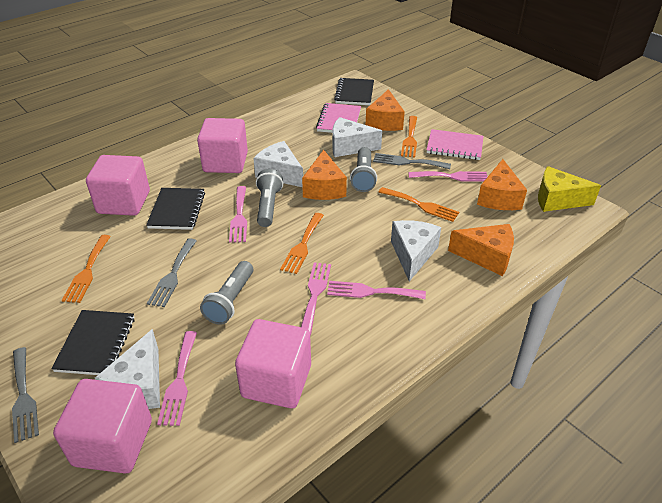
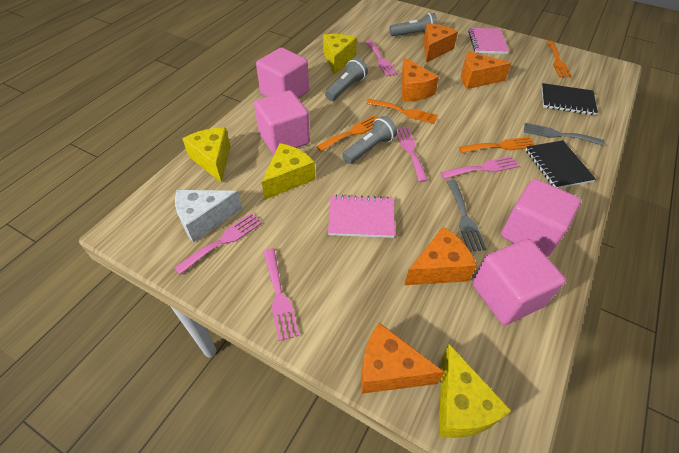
black notebook: 3 -> 2
grey fork: 3 -> 2
orange cheese: 4 -> 5
white cheese: 4 -> 1
yellow cheese: 1 -> 4

